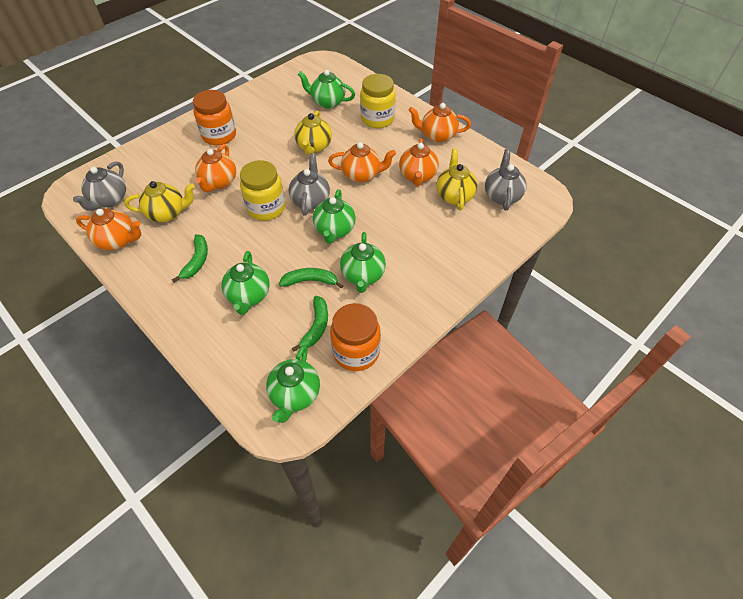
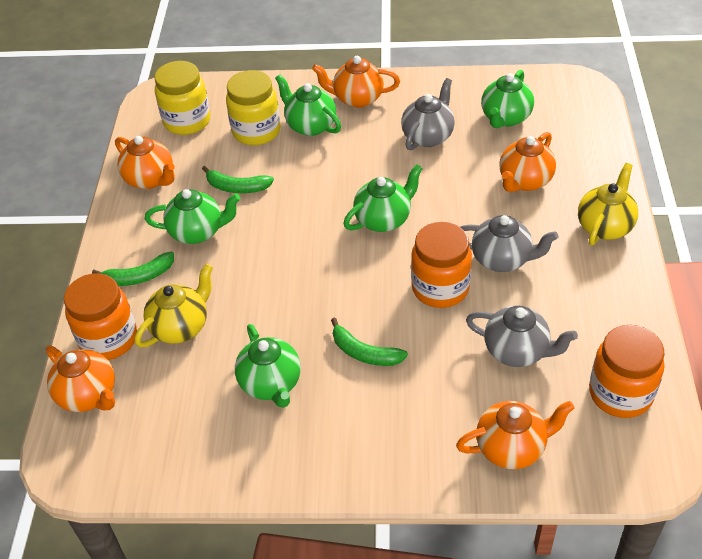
orange jar: 2 -> 3
yellow teapot: 3 -> 2

